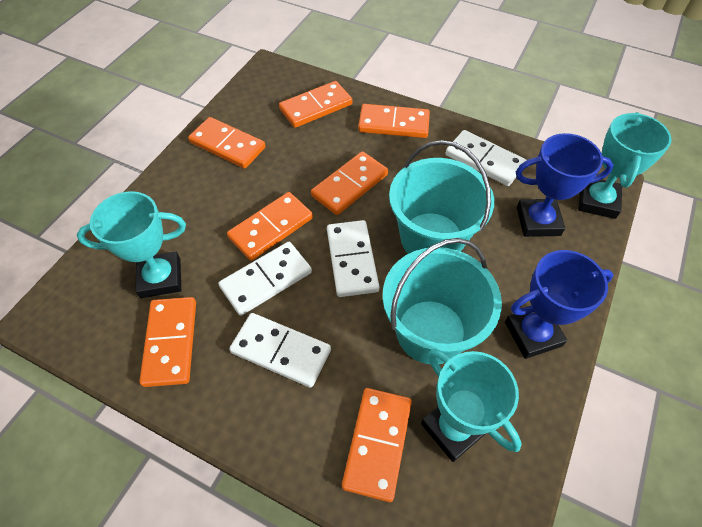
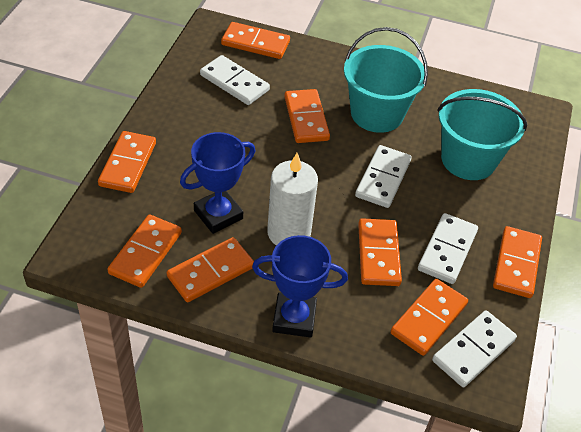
orange domino: 7 -> 8
turquoise trophy: 3 -> 0
white candle: 0 -> 1

